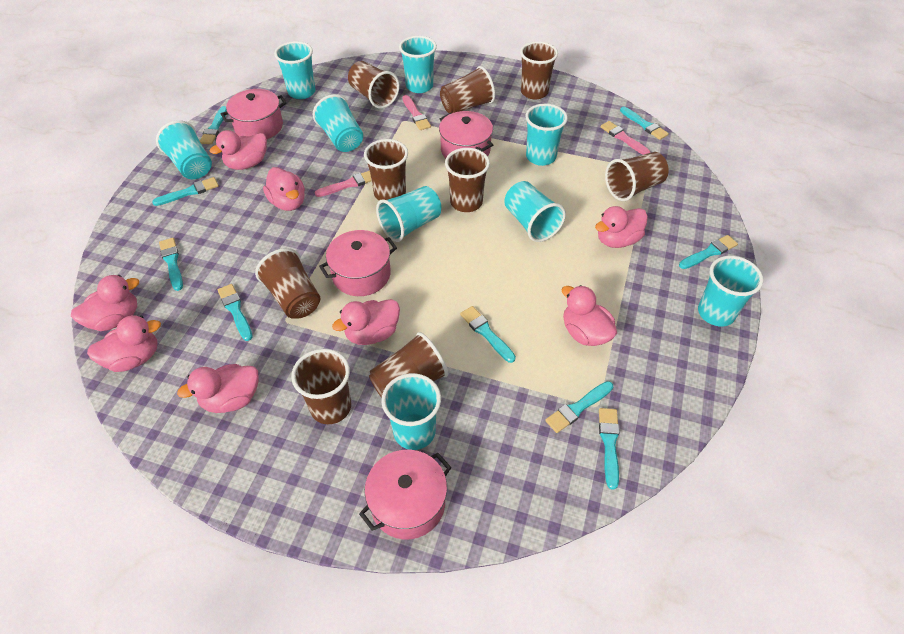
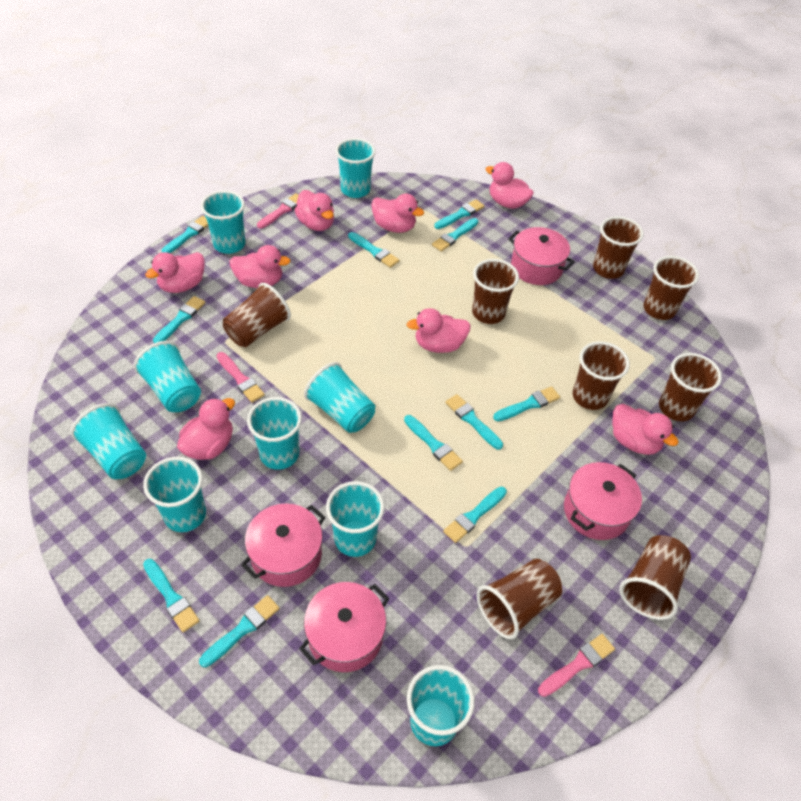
brown cup: 9 -> 8
turquoise brush: 9 -> 11

